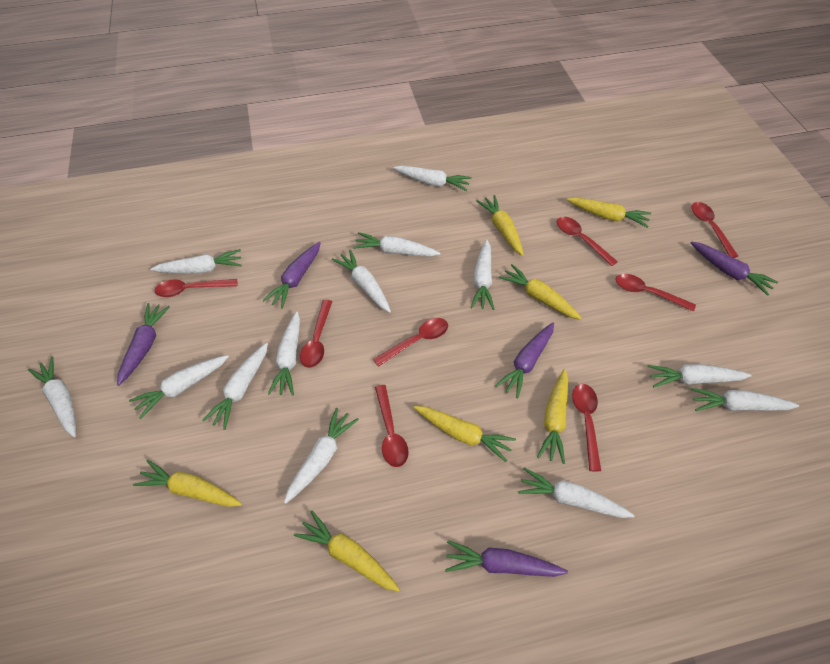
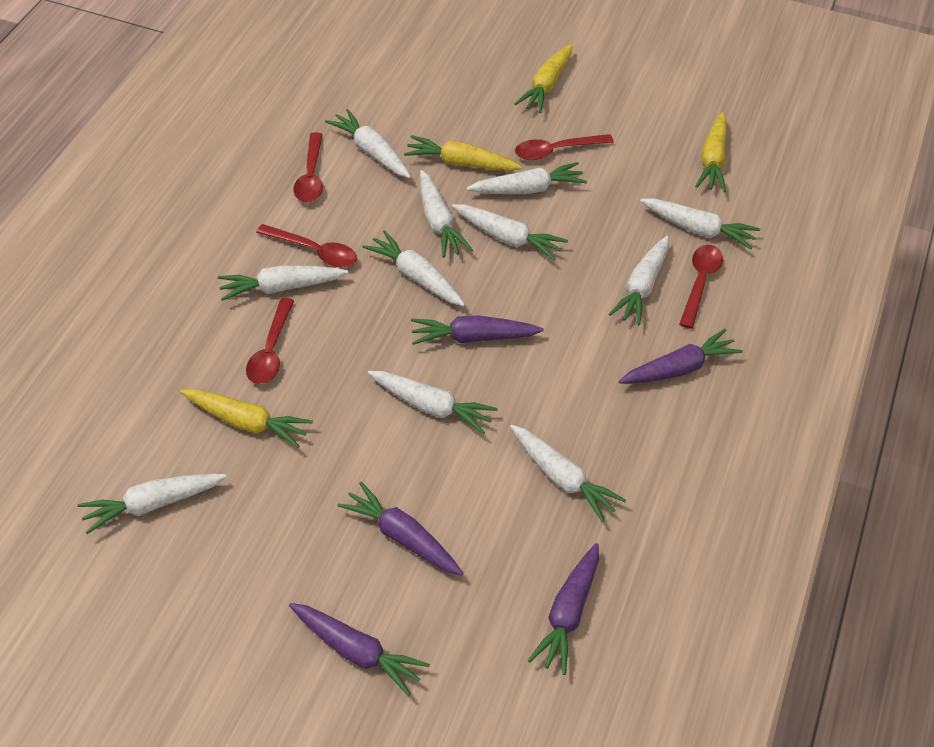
red spoon: 8 -> 5
white carrot: 13 -> 11
yellow carrot: 7 -> 4

